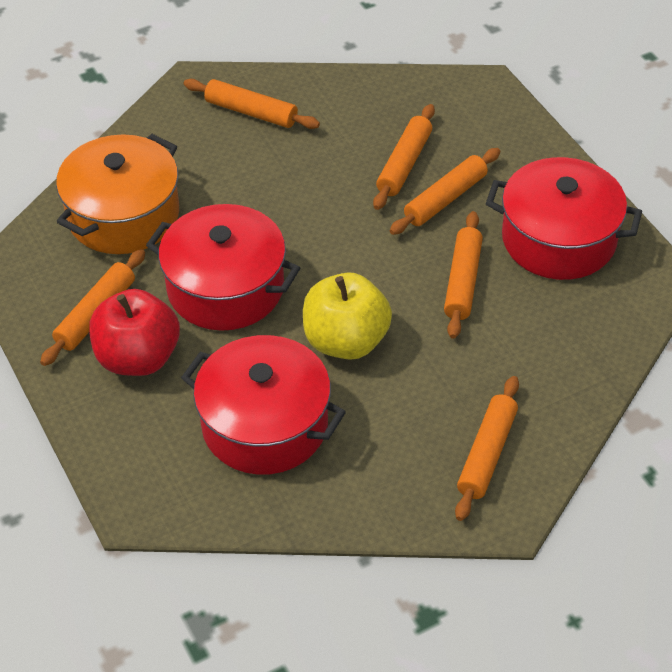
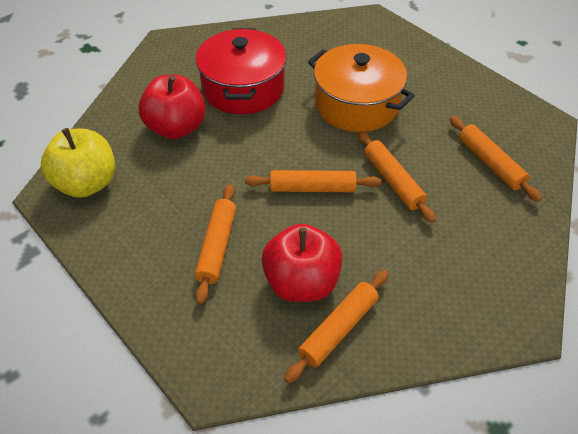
orange rolling pin: 6 -> 5
red apple: 1 -> 2
red pot: 3 -> 1

